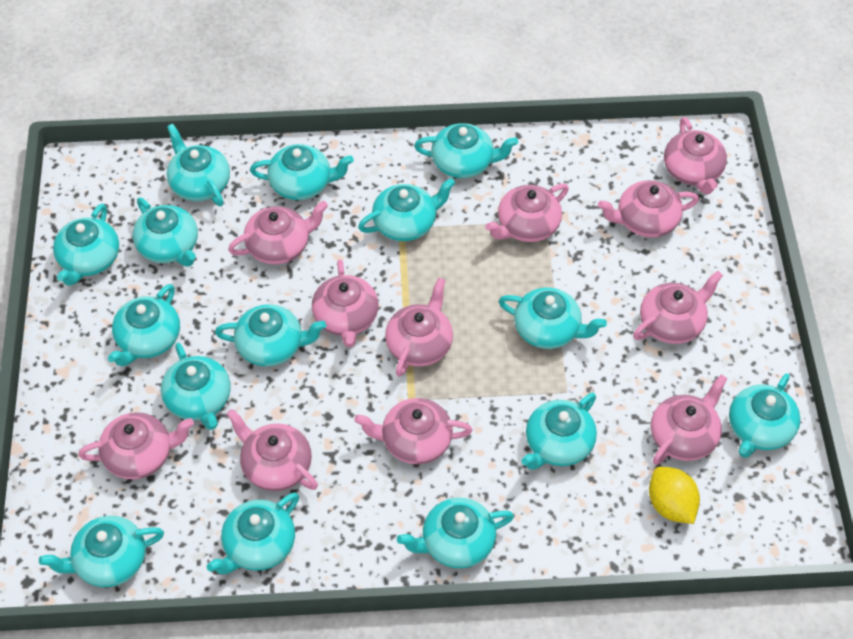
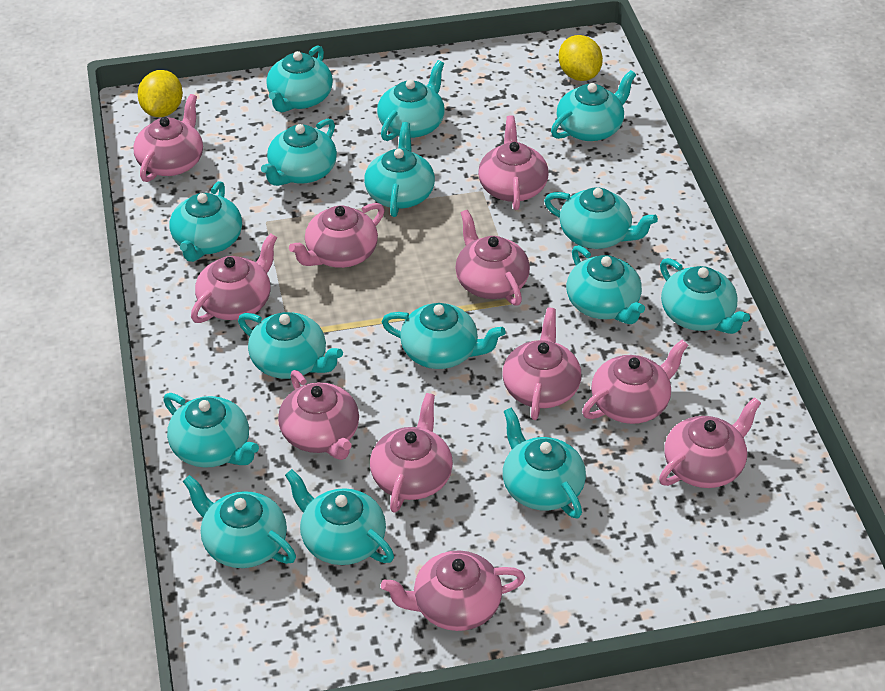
yellow lemon: 1 -> 2

